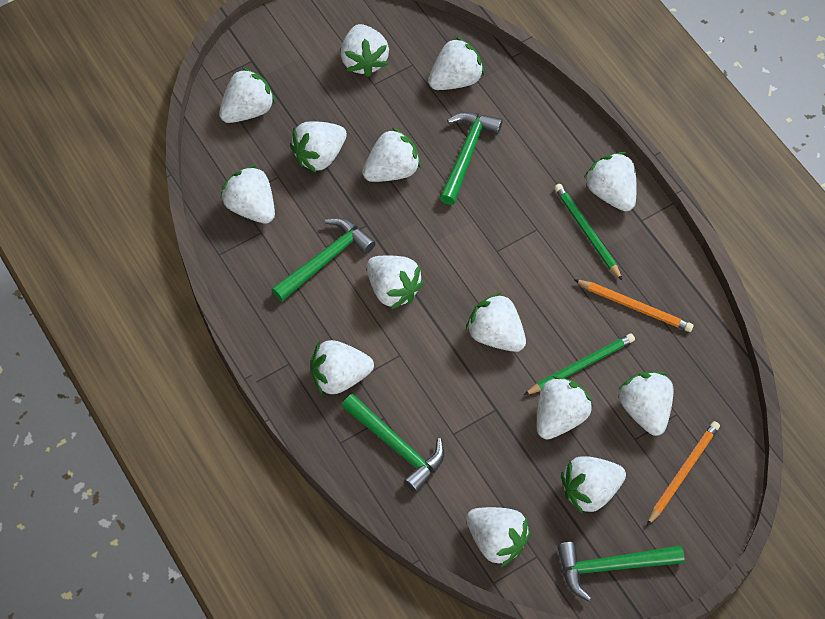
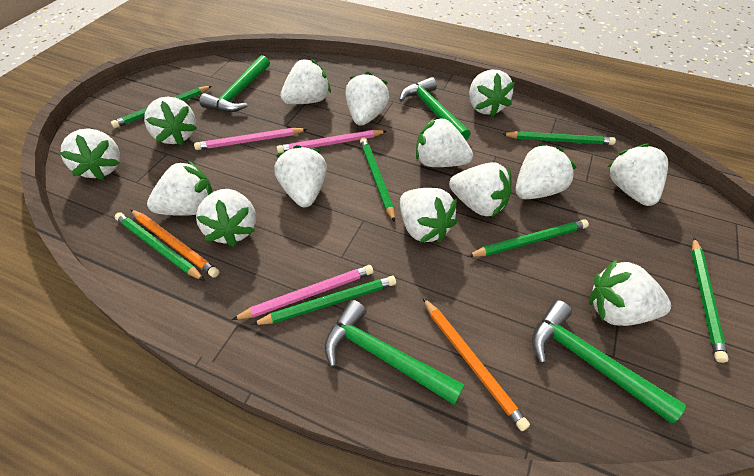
green pencil: 2 -> 7
pink pencil: 0 -> 3

